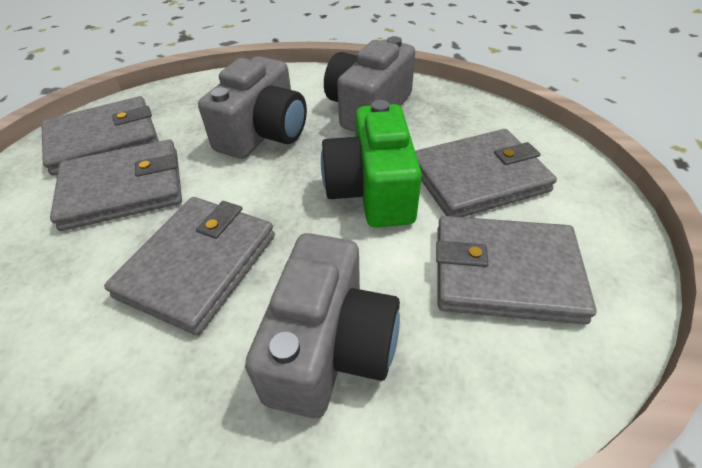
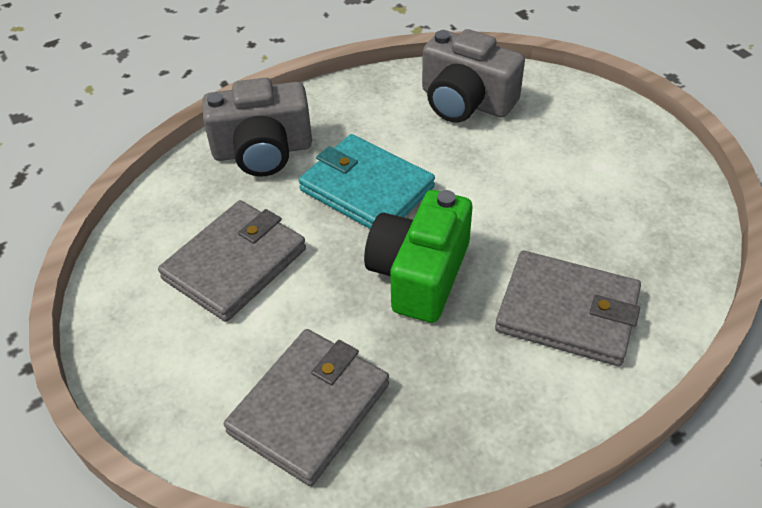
grey camera: 3 -> 2
grey wallet: 5 -> 3
turquoise wallet: 0 -> 1

